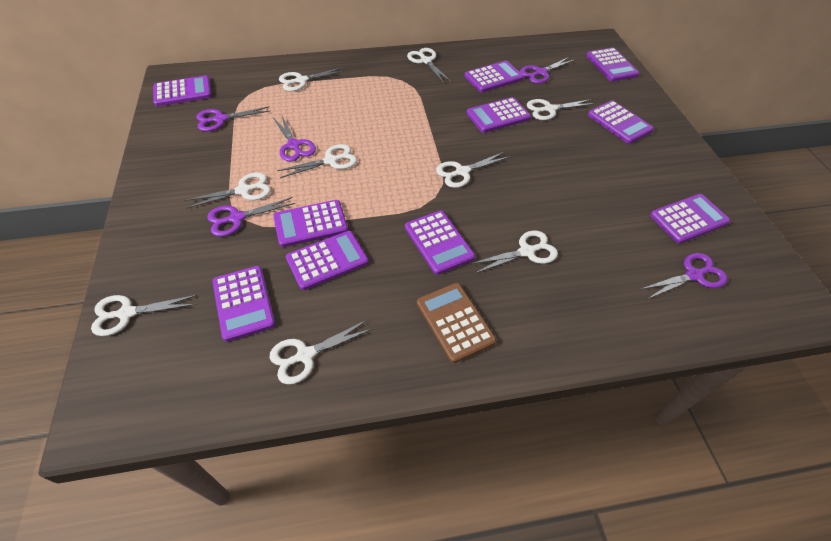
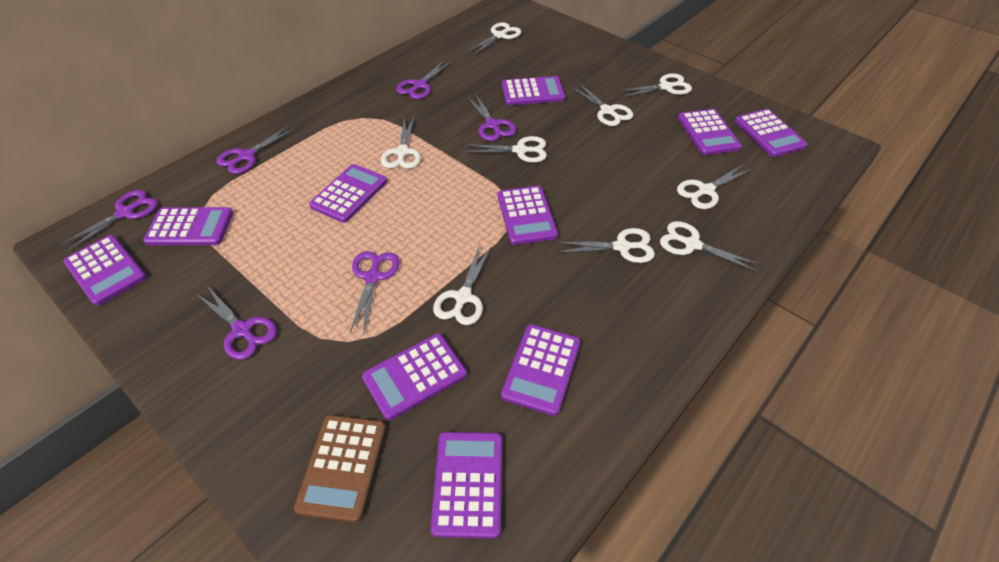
purple scissors: 5 -> 6

